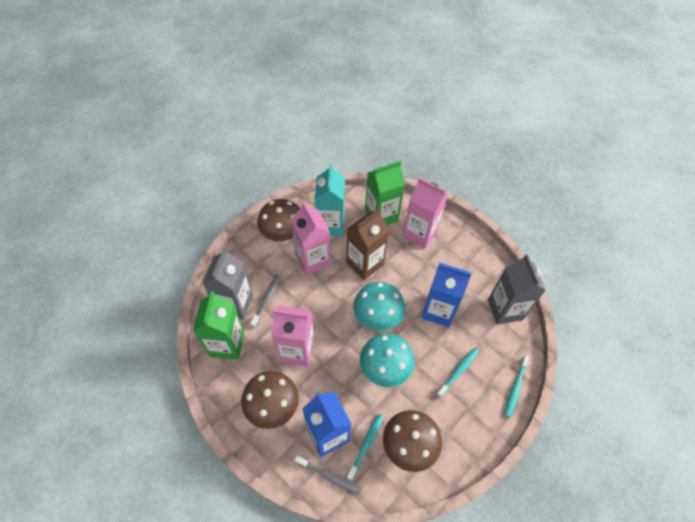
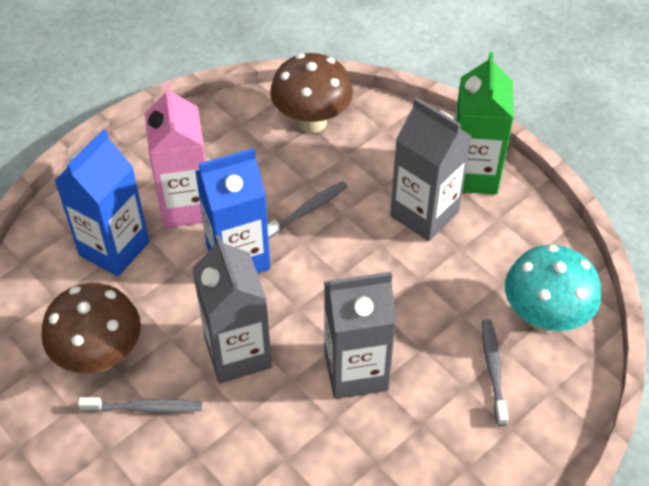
brown carton: 1 -> 0
brown mushroom: 3 -> 2
green carton: 2 -> 1
grey carton: 2 -> 3
grey toothbrush: 2 -> 3
pink carton: 3 -> 1
turquoise carton: 1 -> 0
turquoise mushroom: 2 -> 1
turquoise toothbrush: 3 -> 0

